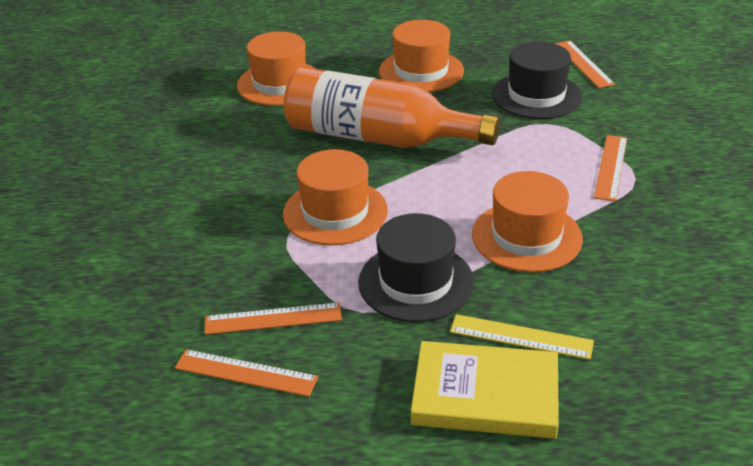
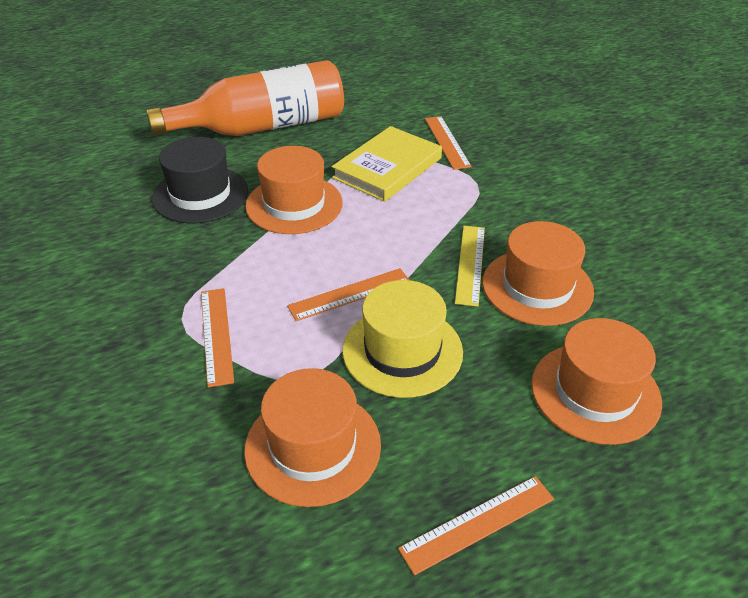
black hat: 2 -> 1
yellow hat: 0 -> 1

